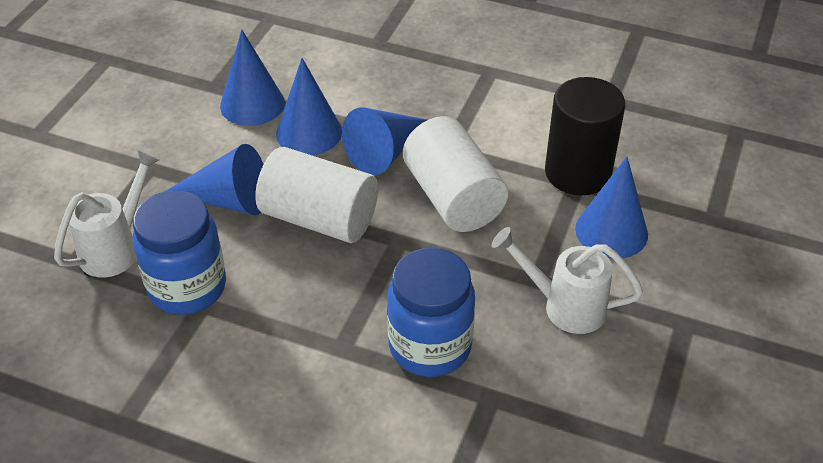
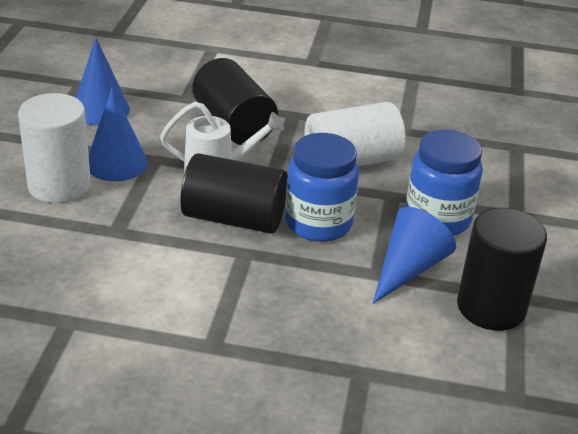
black cylinder: 1 -> 3
blue cone: 5 -> 3
white watering can: 2 -> 1

